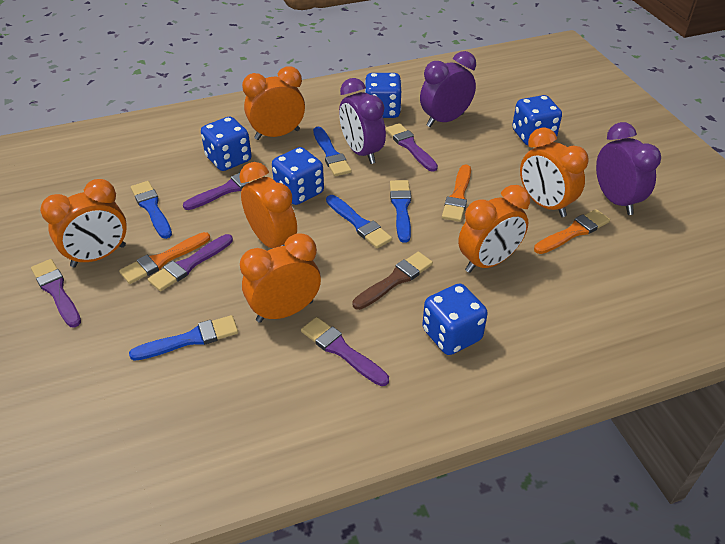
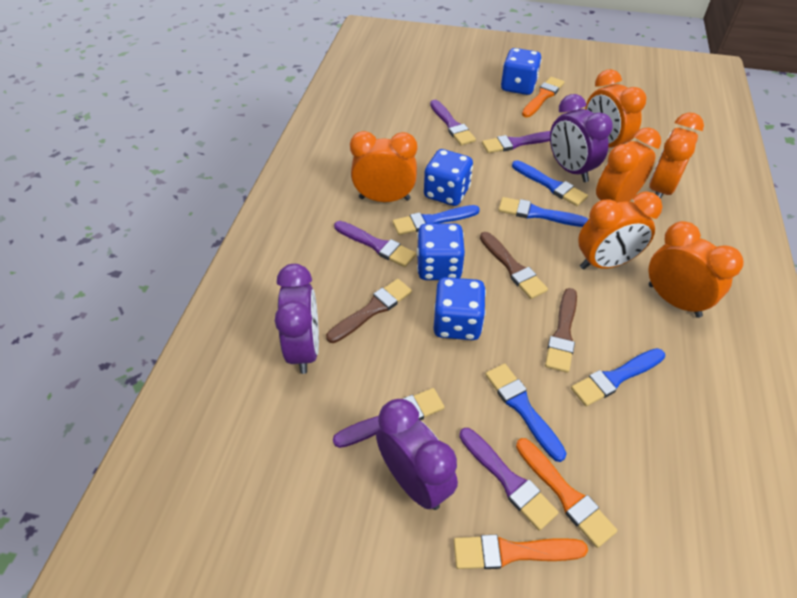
blue dice: 5 -> 4
brown brush: 1 -> 3

